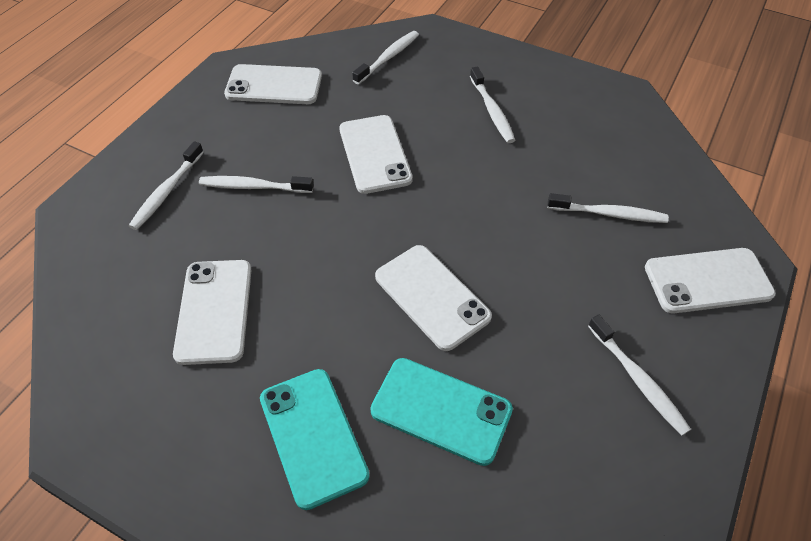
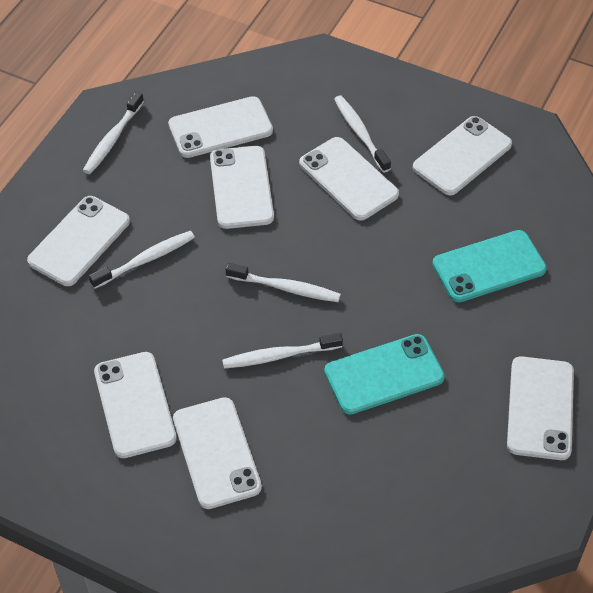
white phone: 5 -> 8
white toothbrush: 6 -> 5

